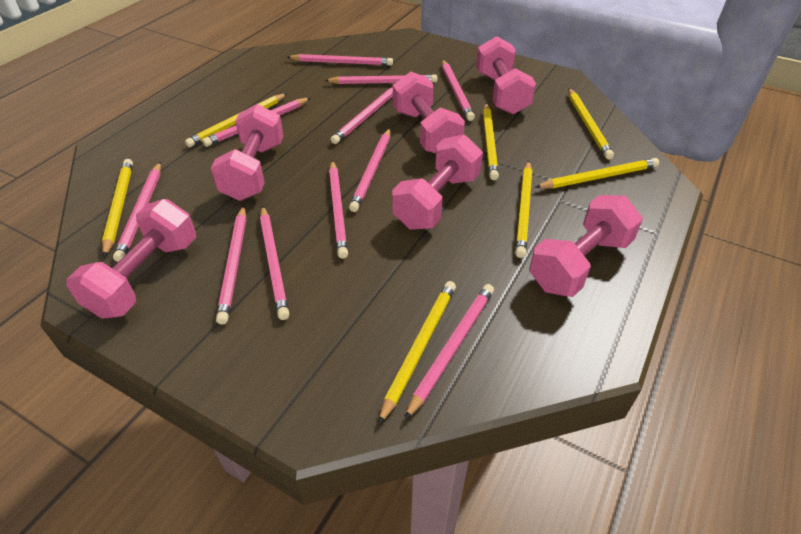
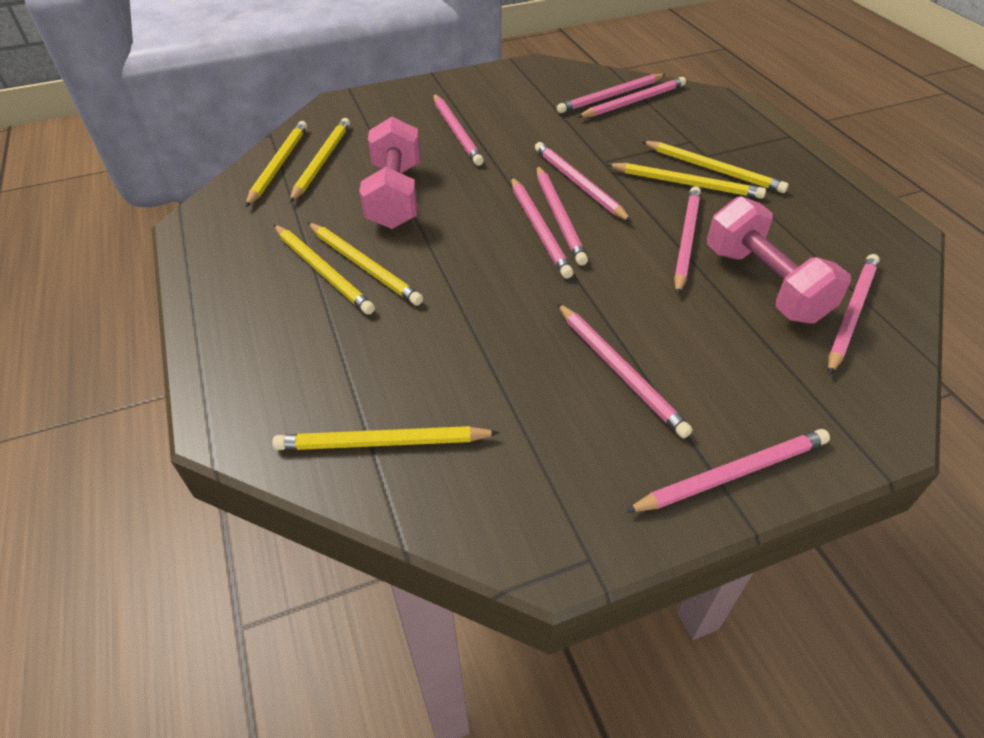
pink dumbbell: 6 -> 2
pink pencil: 11 -> 10

